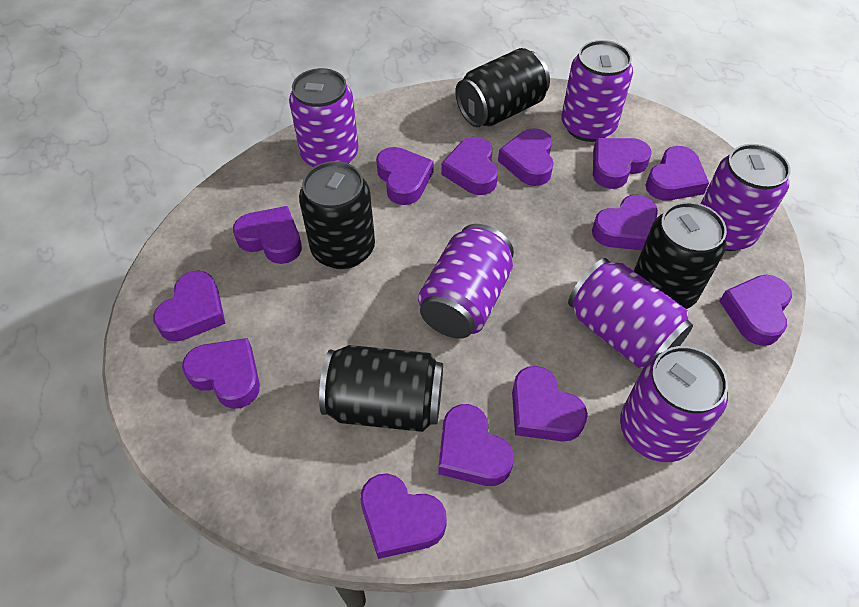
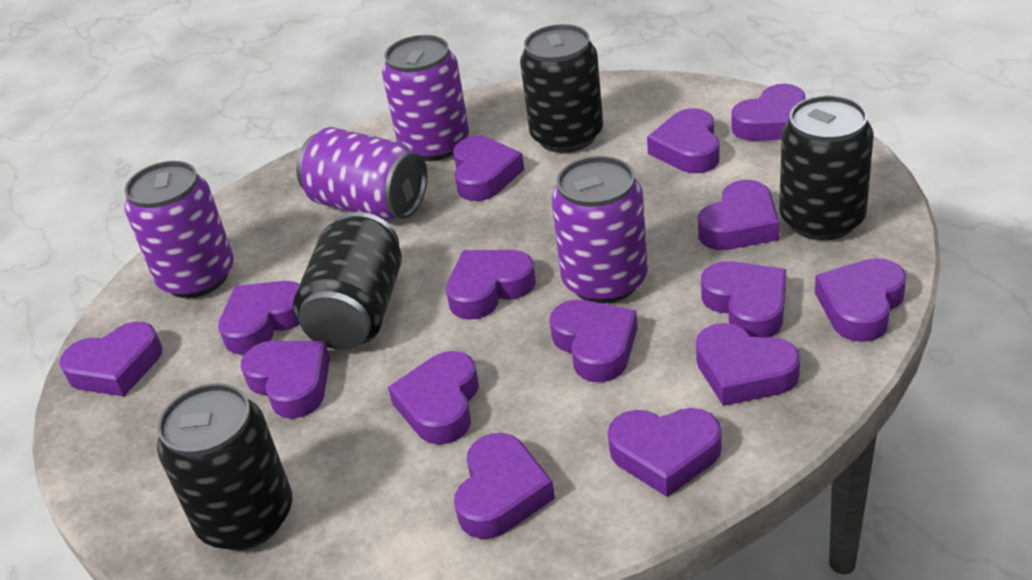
purple can: 6 -> 4
purple heart: 13 -> 15

